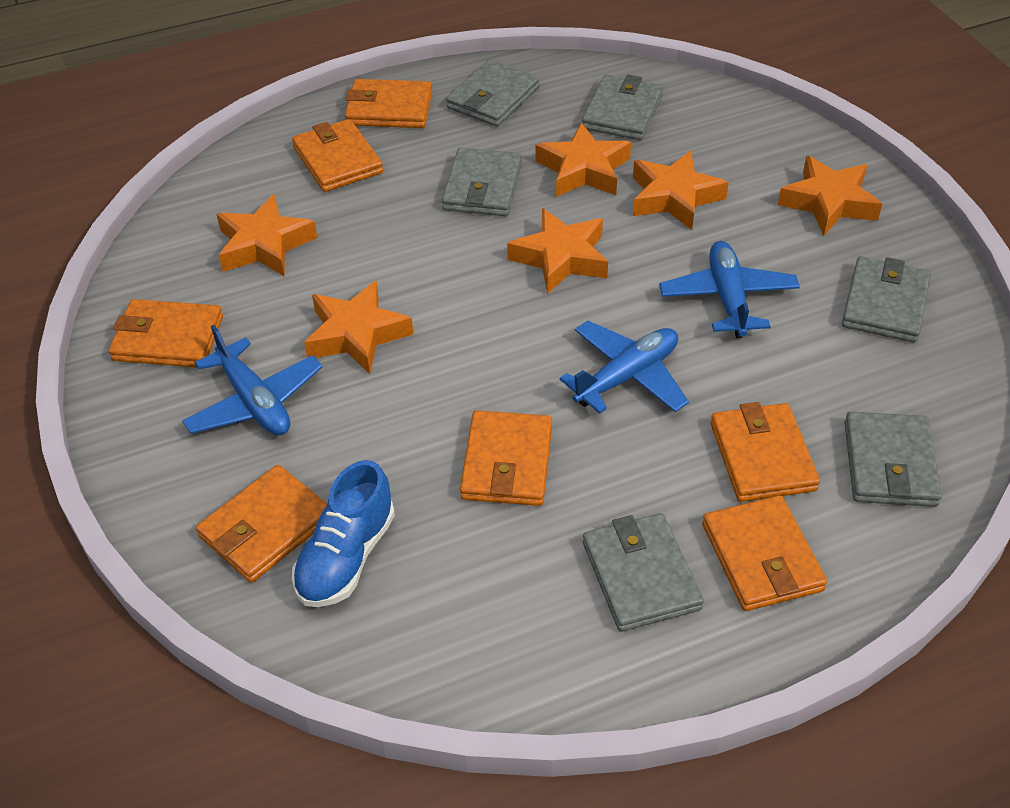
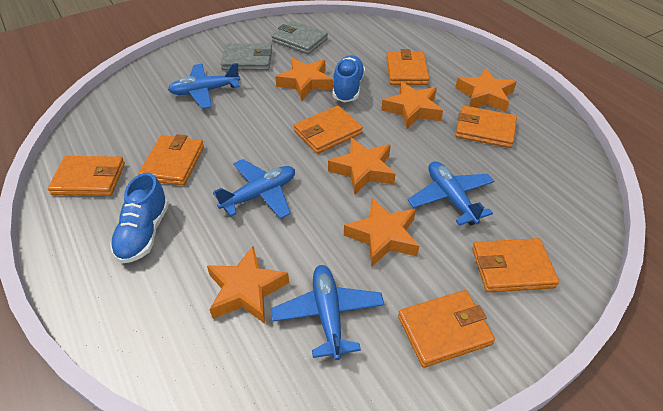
blue plane: 3 -> 4
blue shoe: 1 -> 2
grey wallet: 6 -> 2

